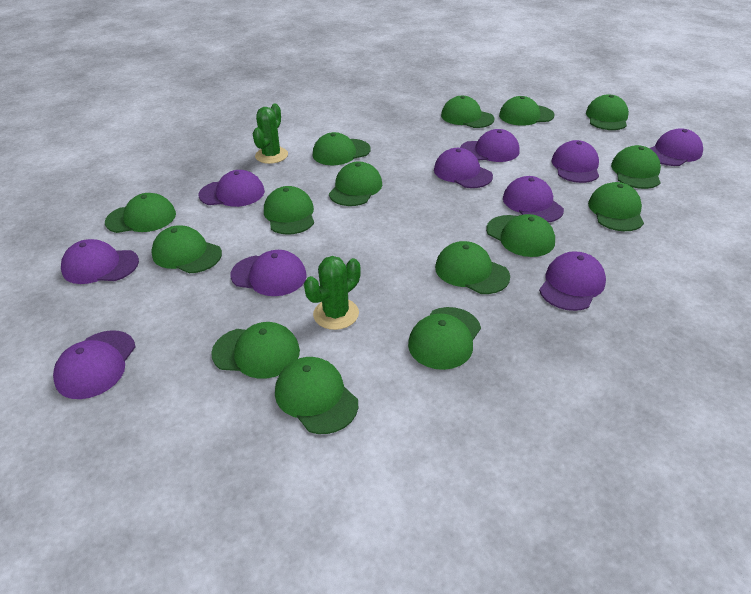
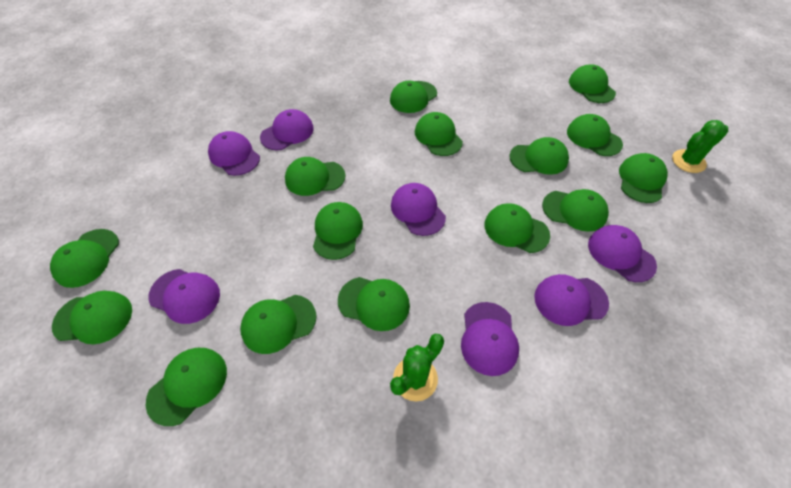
purple cap: 10 -> 7

